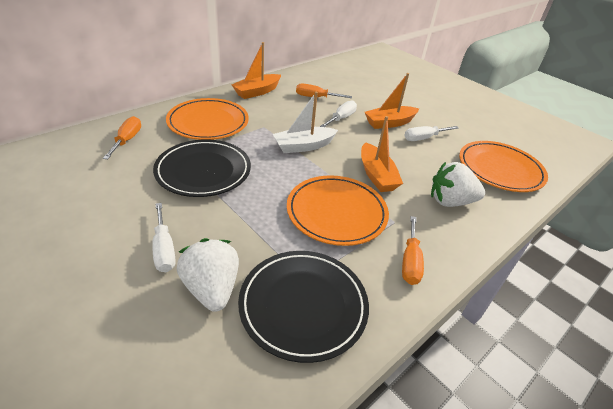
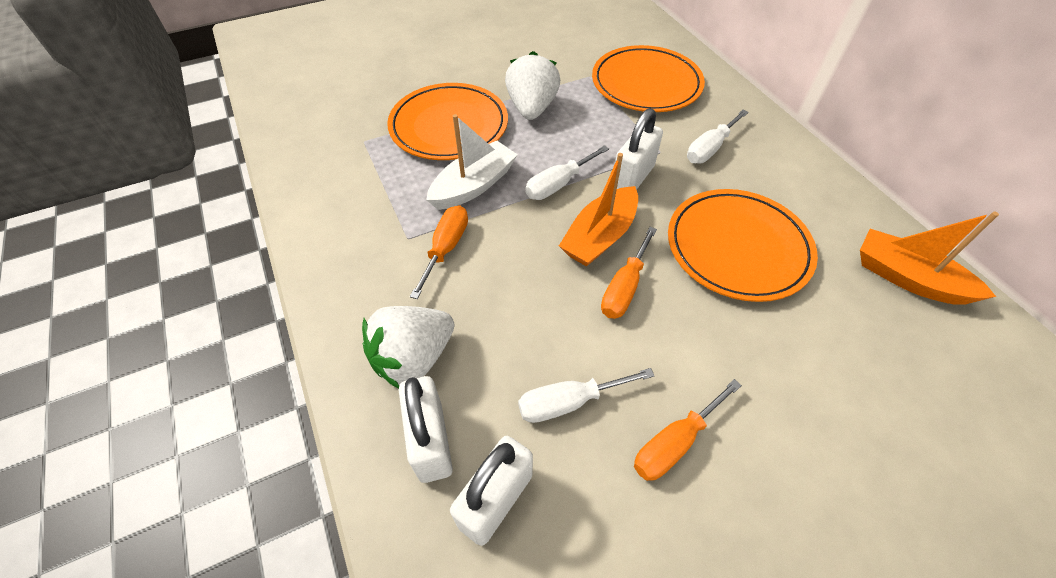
black plate: 2 -> 0
orange boat: 3 -> 2
white padlock: 0 -> 3

